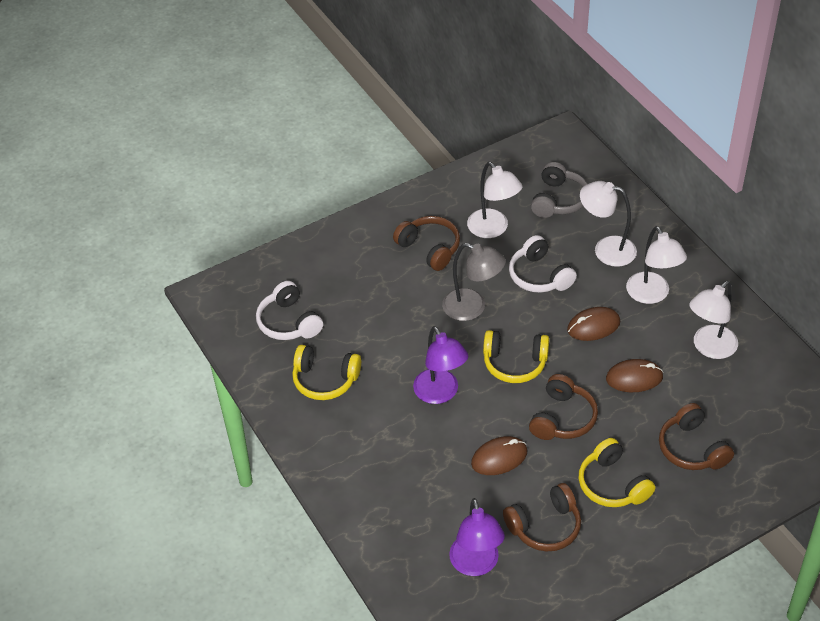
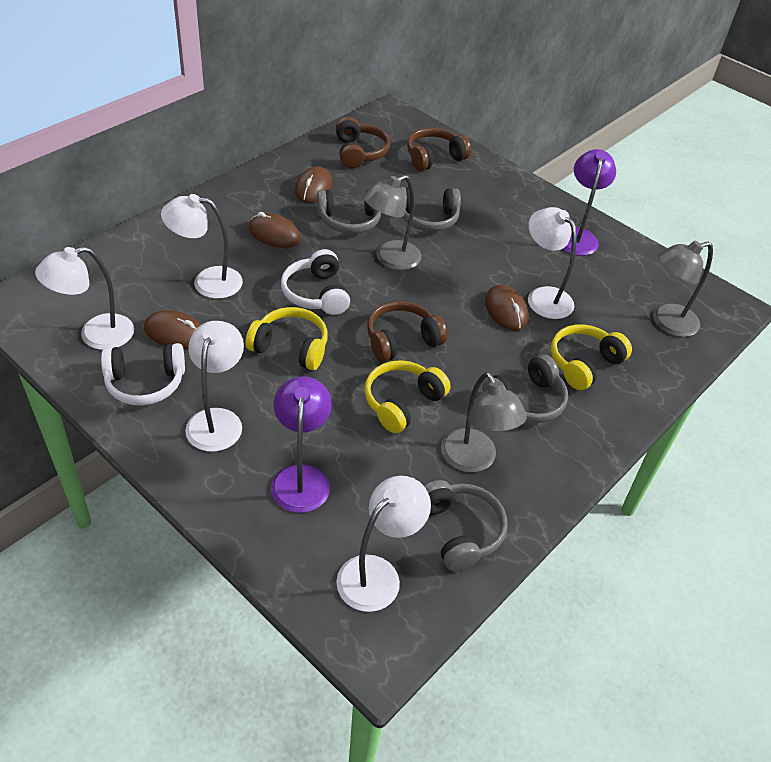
brown headphones: 4 -> 3
brown mouse: 3 -> 4
grey headphones: 1 -> 4
grey lamp: 1 -> 3
white lamp: 4 -> 5

